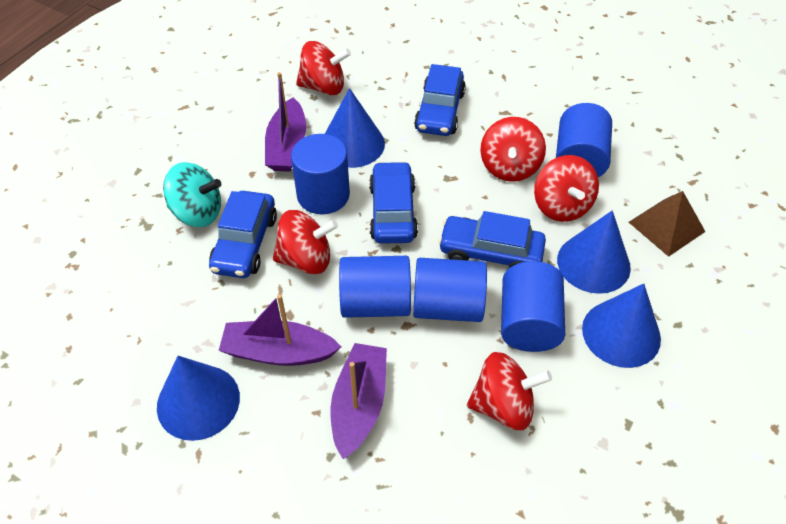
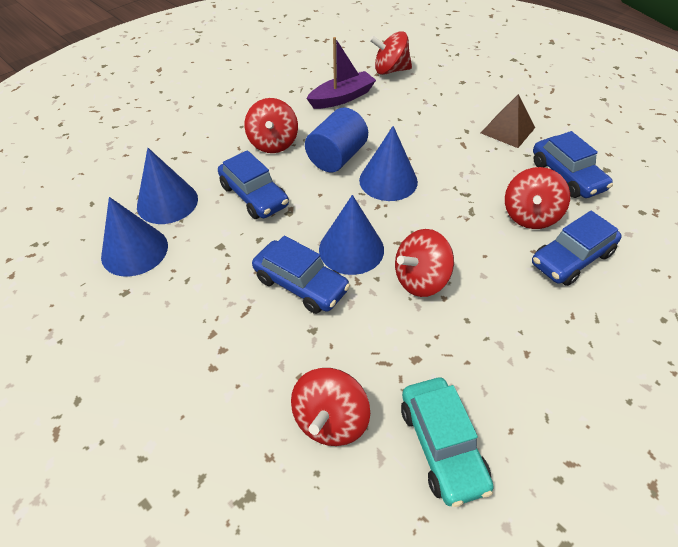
blue cylinder: 5 -> 1
purple boat: 3 -> 1
turquoise car: 0 -> 1
turquoise spinning top: 1 -> 0

